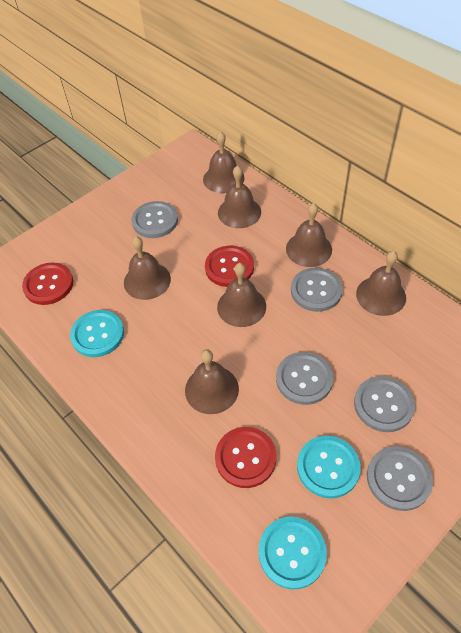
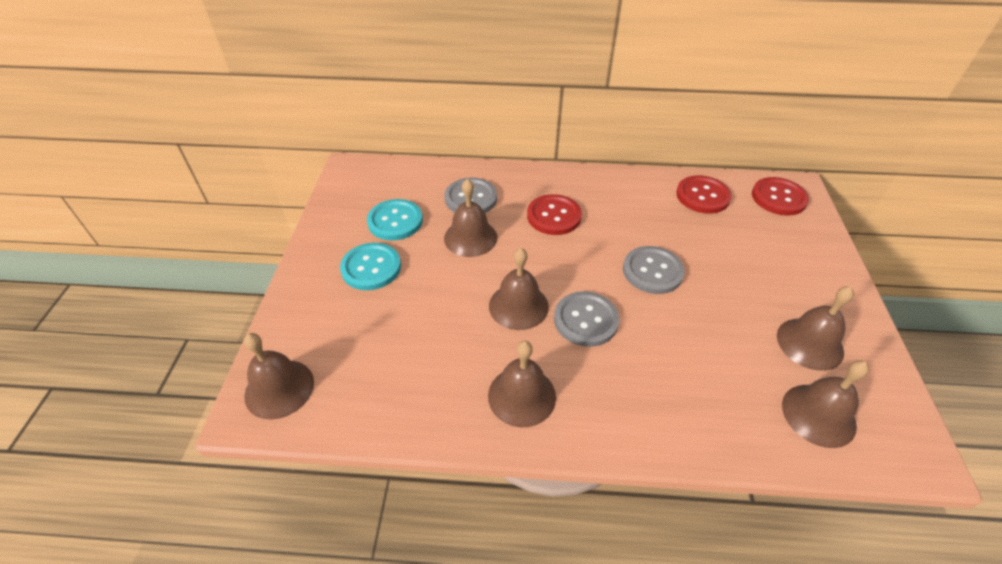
brown bell: 7 -> 6
grey button: 5 -> 3
turquoise button: 3 -> 2

